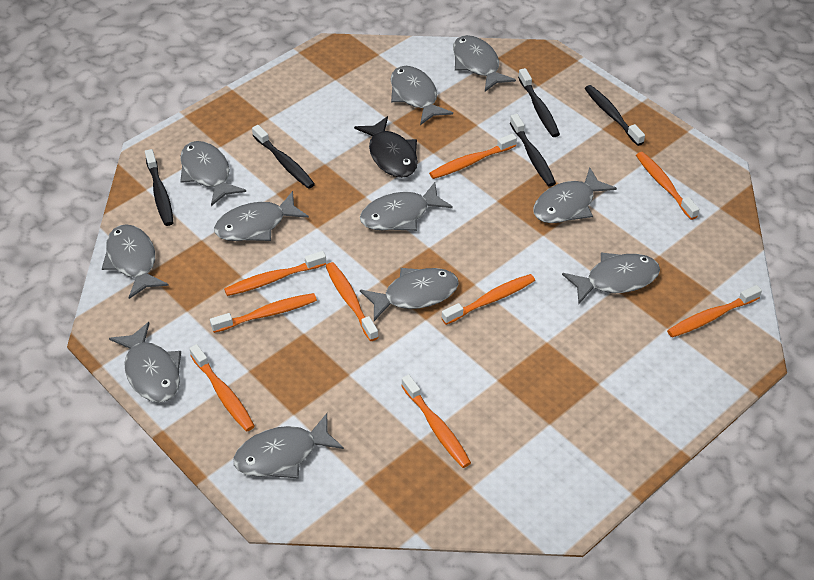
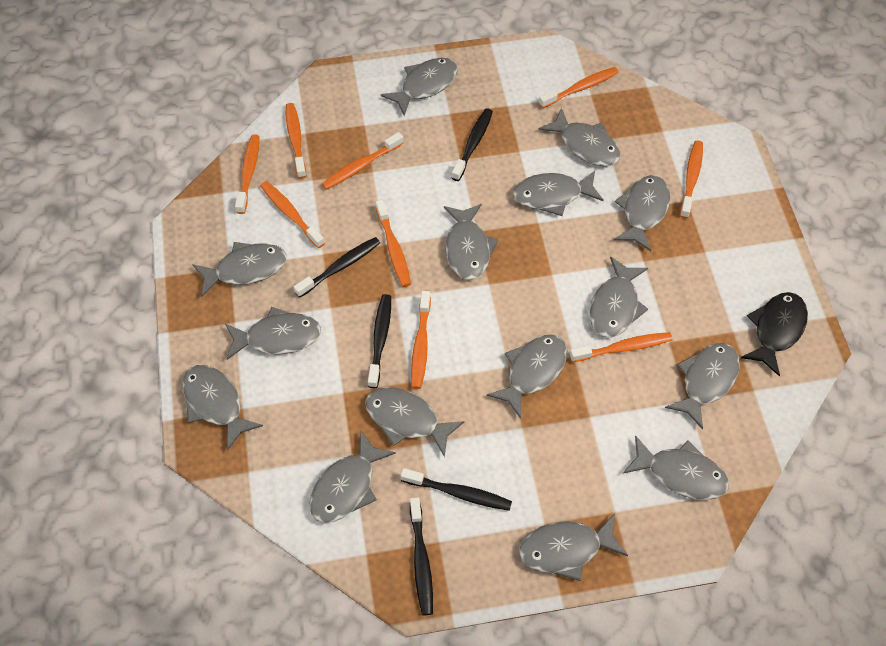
grey fish: 11 -> 15

